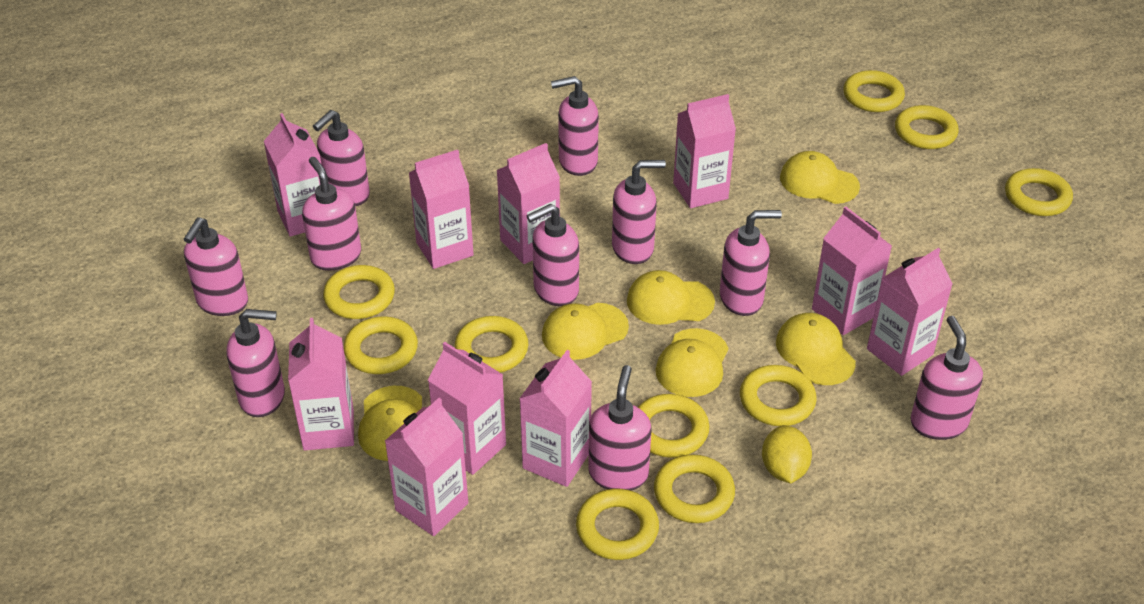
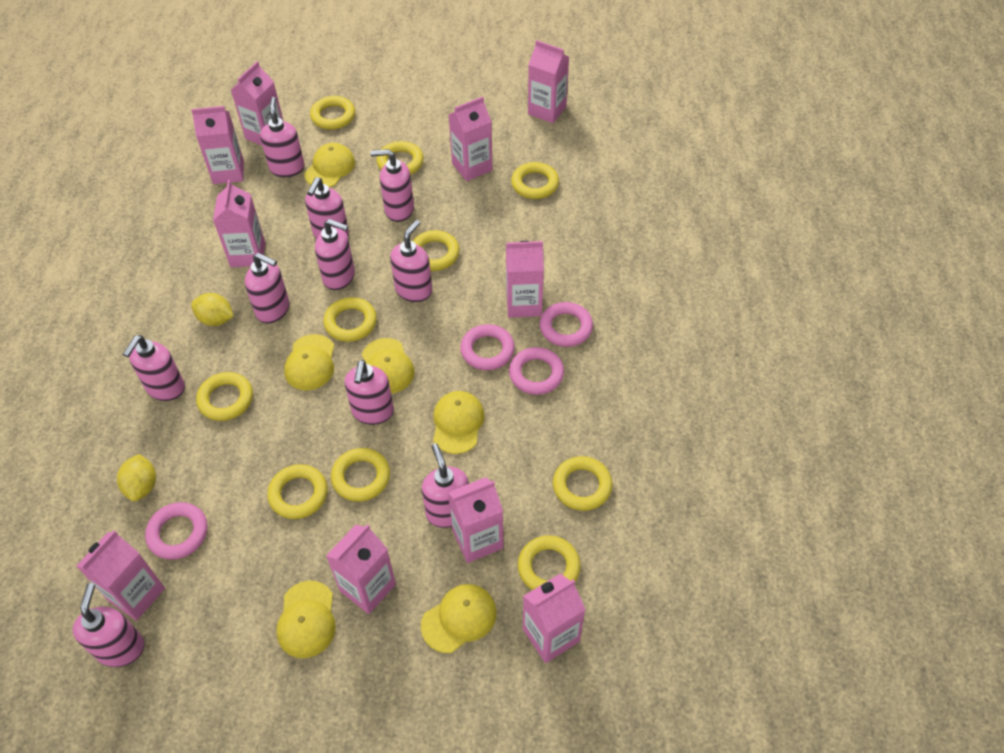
pink ring: 0 -> 4
yellow lemon: 1 -> 2

